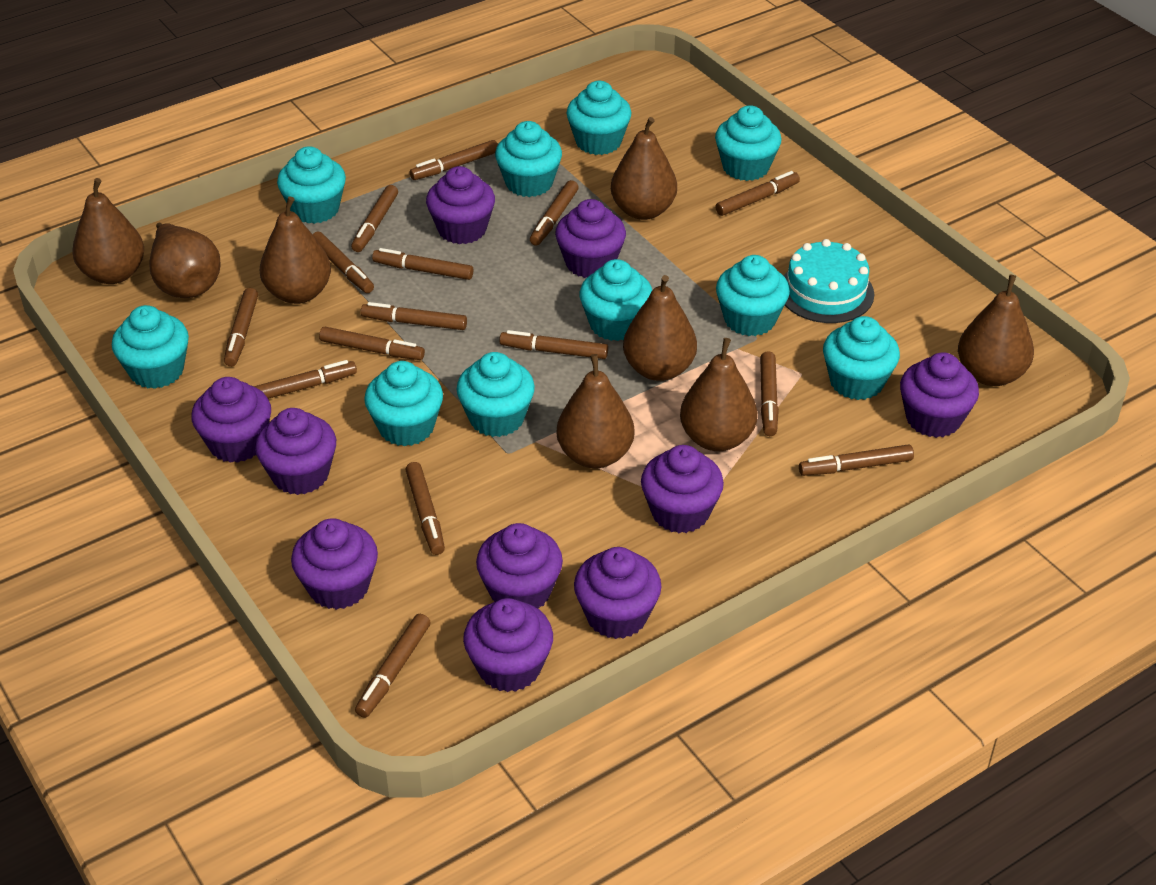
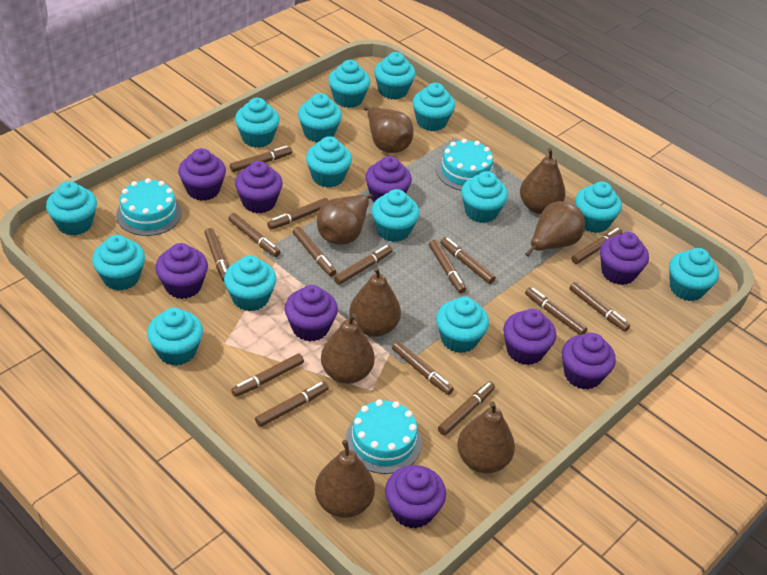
purple cupcake: 10 -> 9
turquoise cake: 1 -> 3
turquoise cupcake: 10 -> 15

